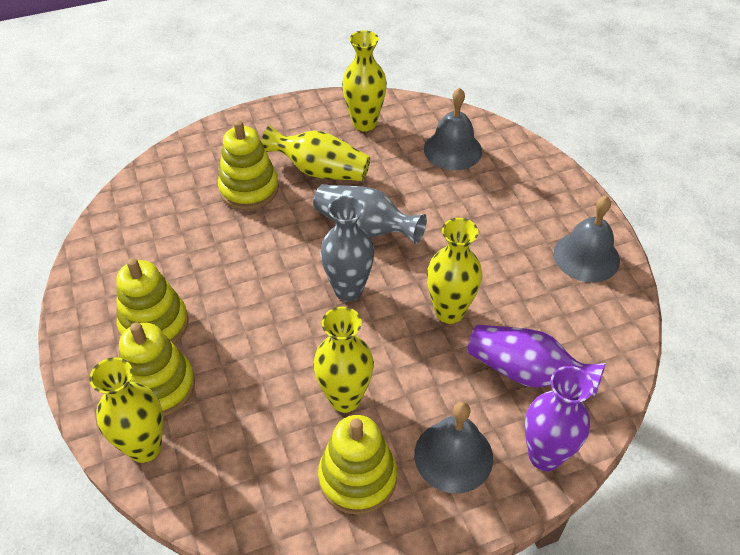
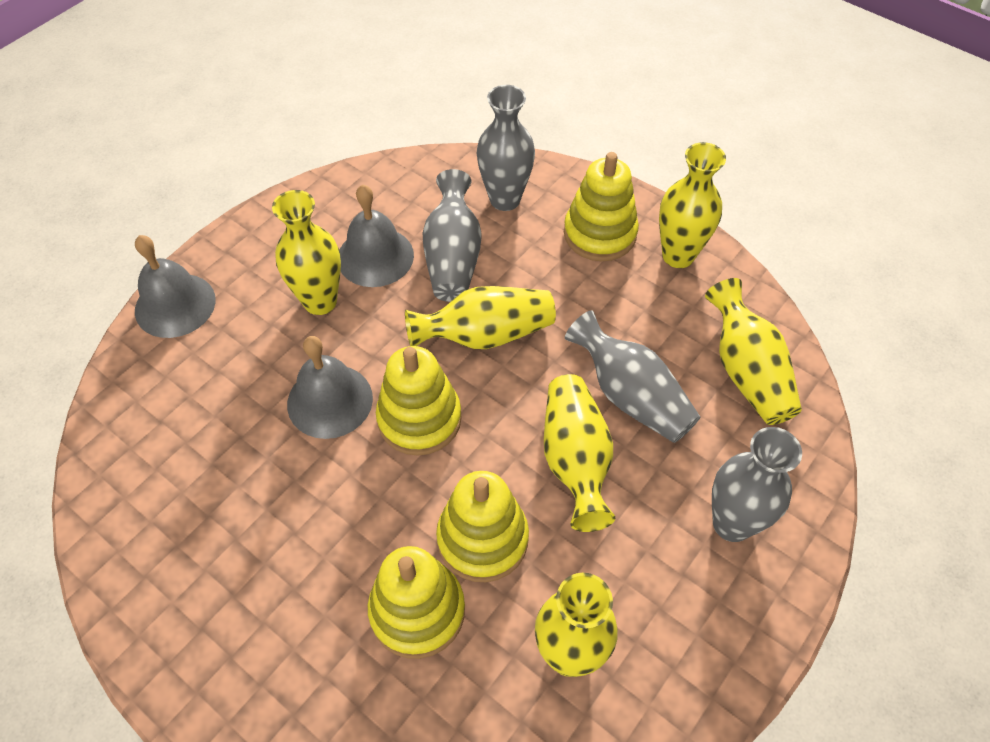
grey vase: 2 -> 4
purple vase: 2 -> 0
yellow vase: 5 -> 6

